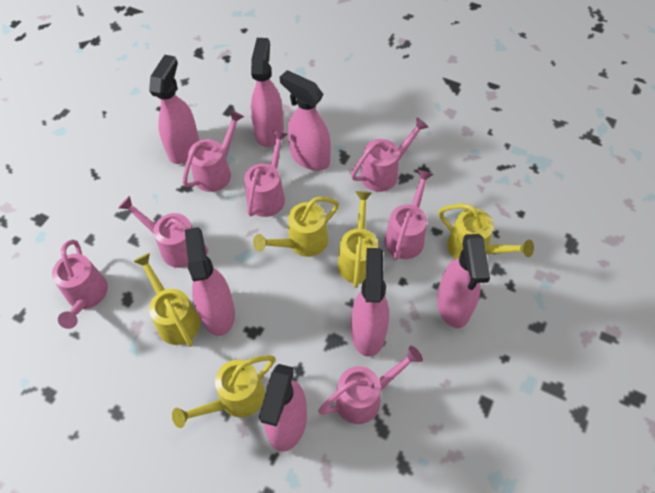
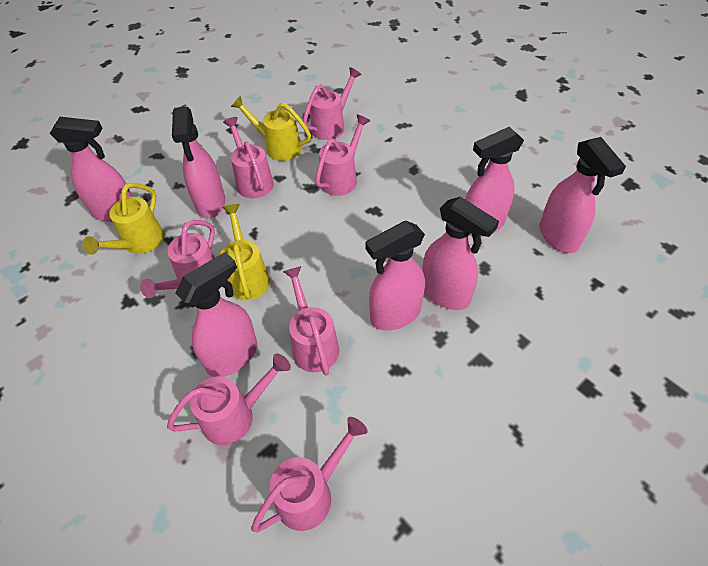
yellow watering can: 5 -> 3

